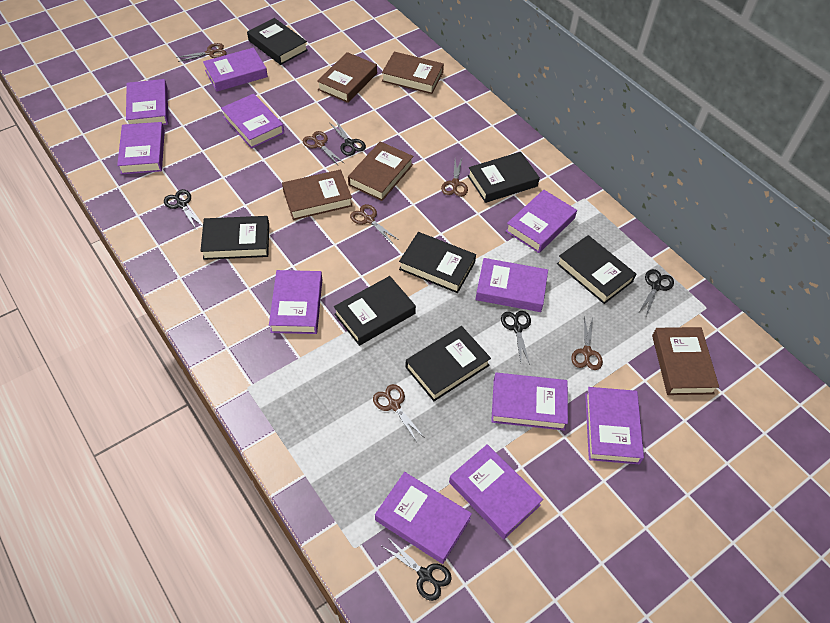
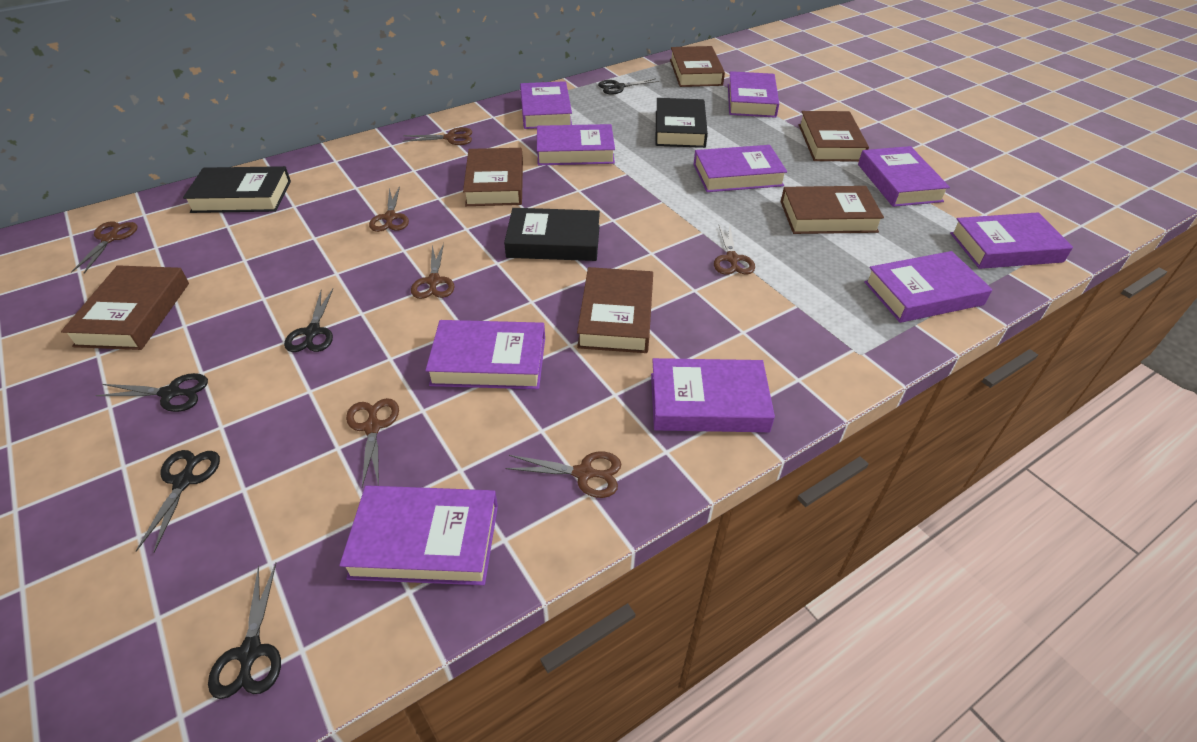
black book: 7 -> 3
brown book: 5 -> 6
brown scissors: 6 -> 7
purple book: 11 -> 10

